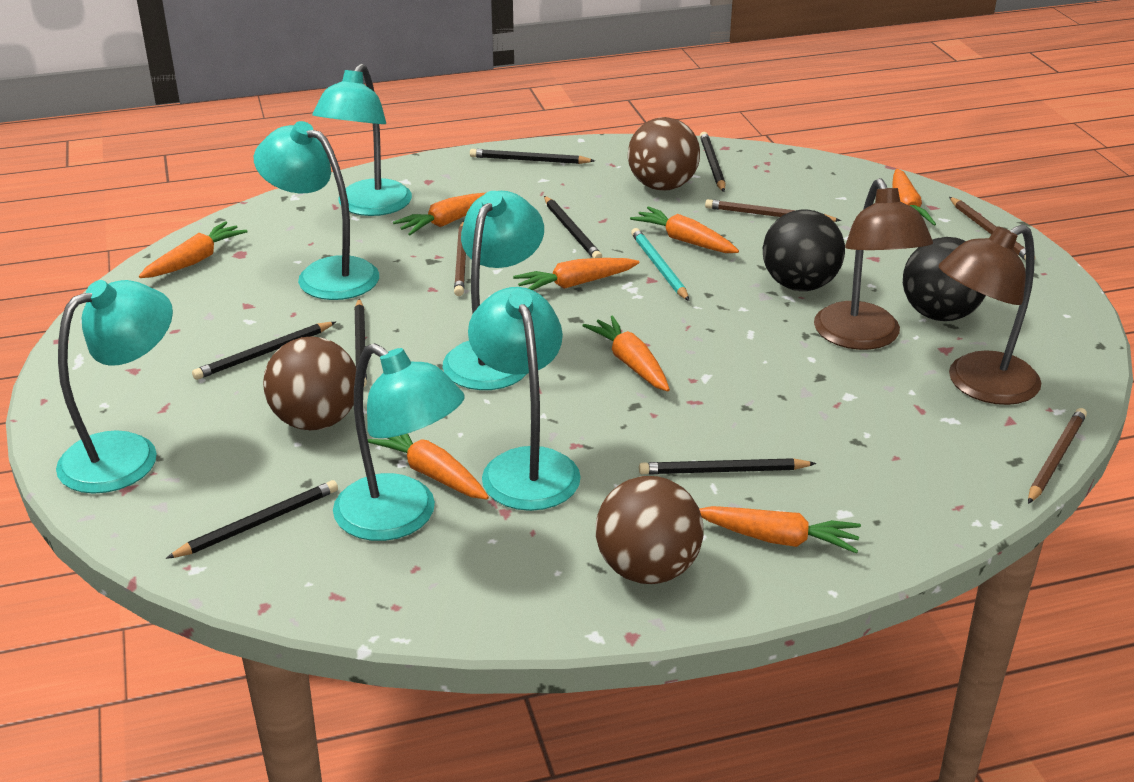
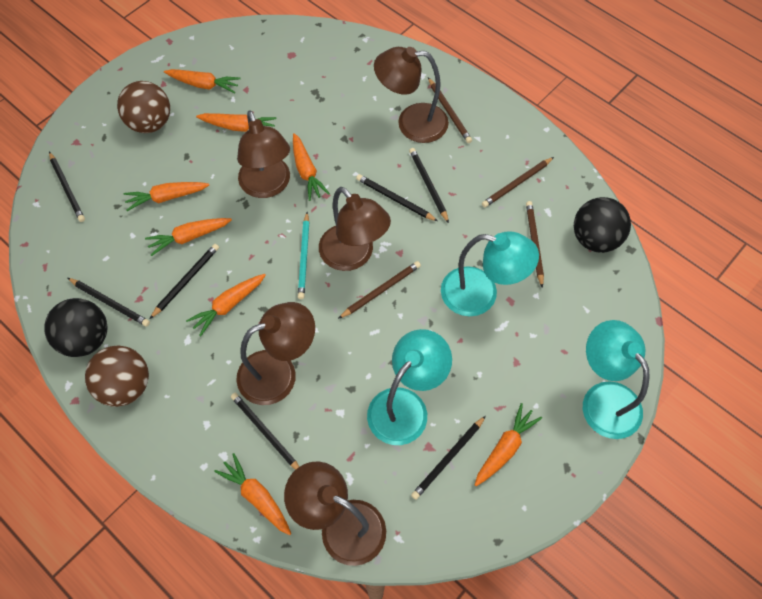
brown ball: 3 -> 2
brown lamp: 2 -> 5
turquoise lamp: 6 -> 3

